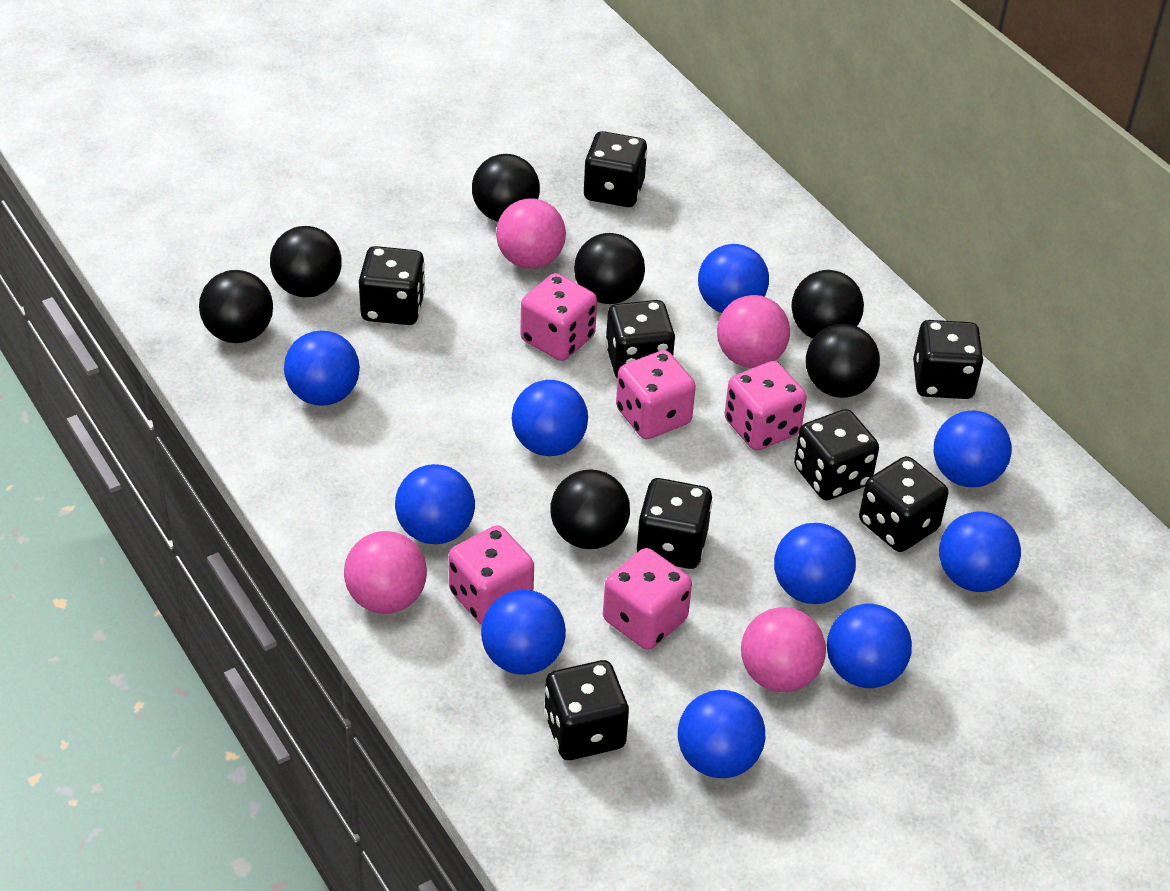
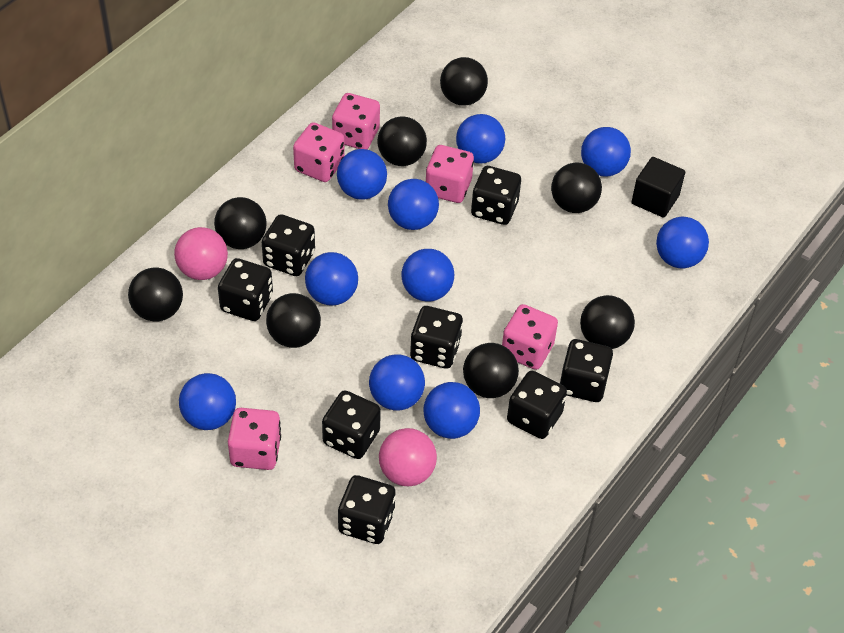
black ball: 7 -> 8
black cube: 0 -> 1
pink ball: 4 -> 2

